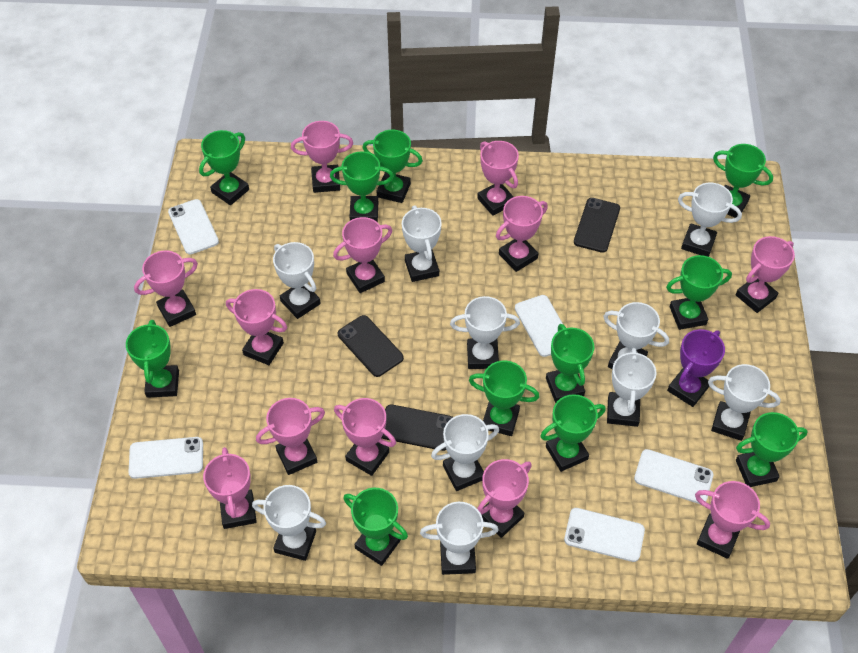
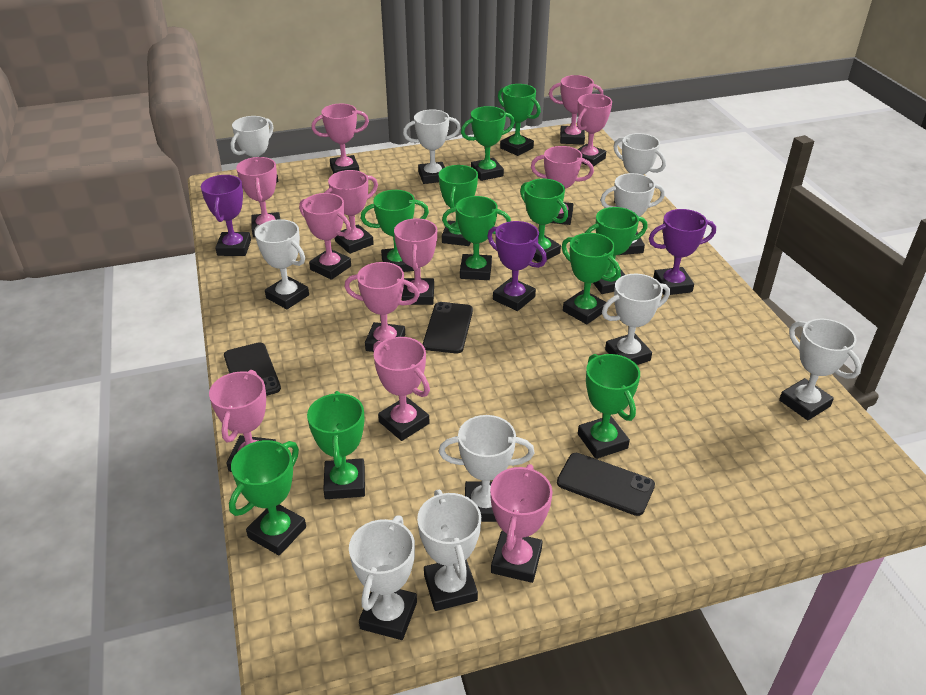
purple trophy: 1 -> 3
white phone: 5 -> 0

